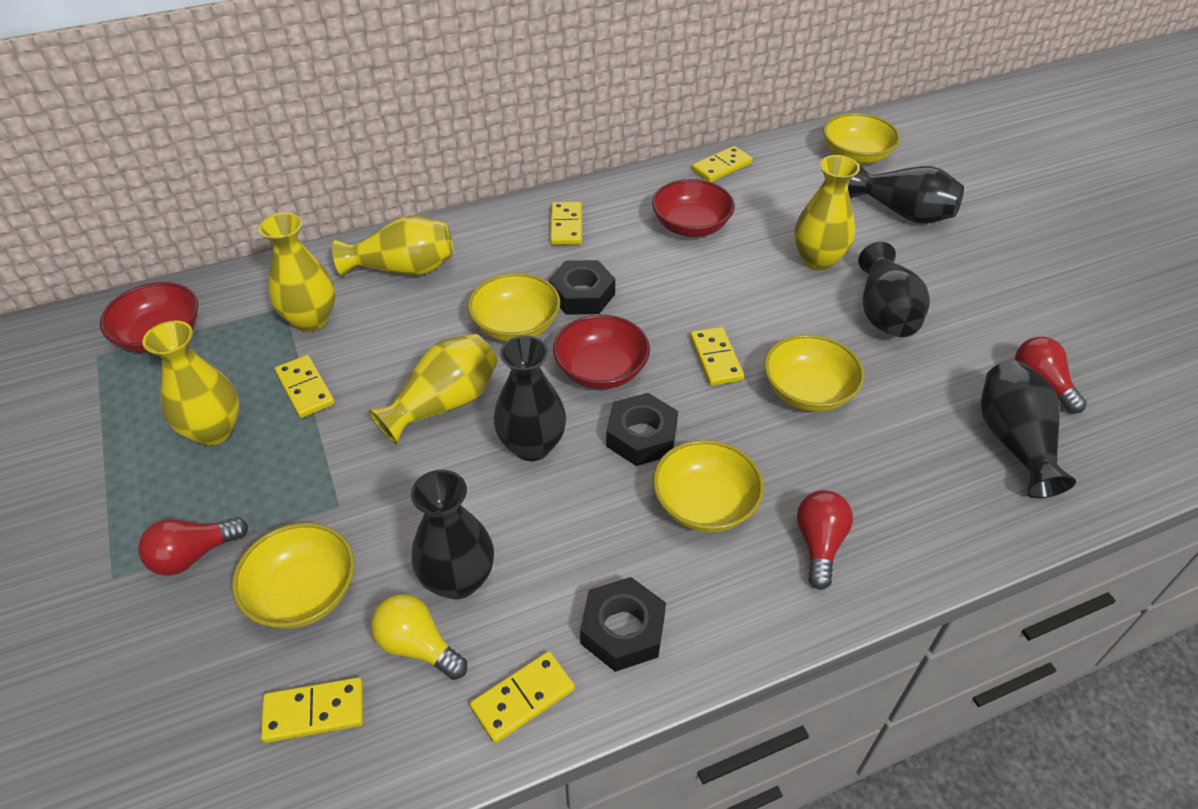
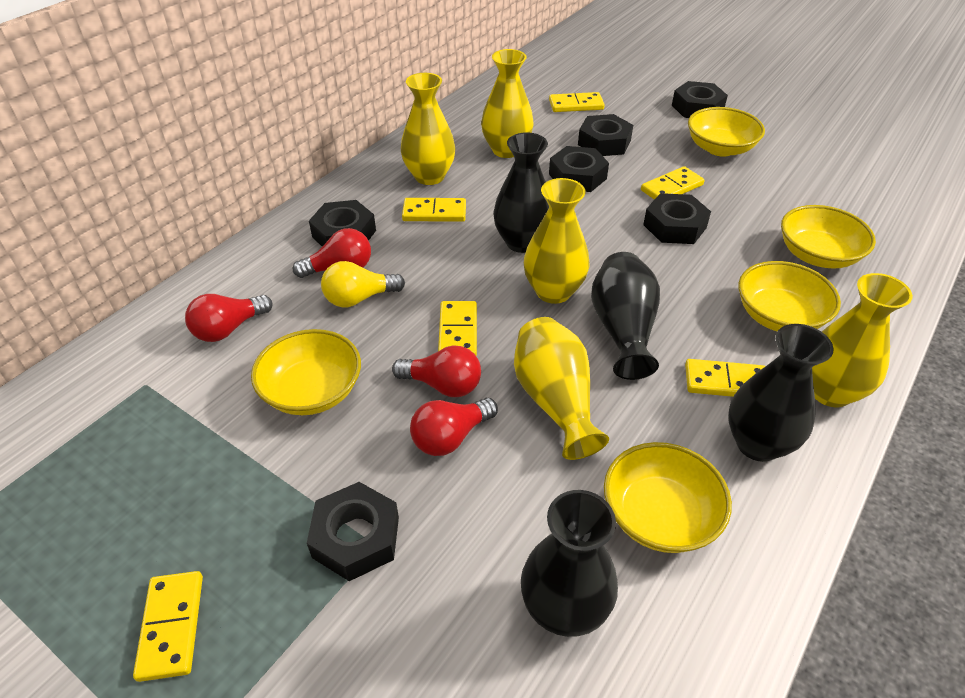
black nut: 3 -> 6
black vase: 5 -> 4
red bowl: 3 -> 0
red light bulb: 3 -> 4

